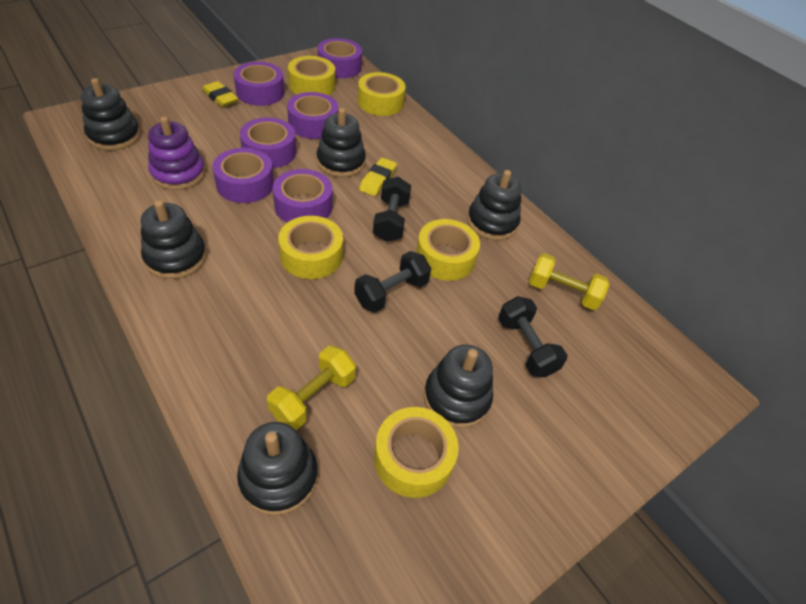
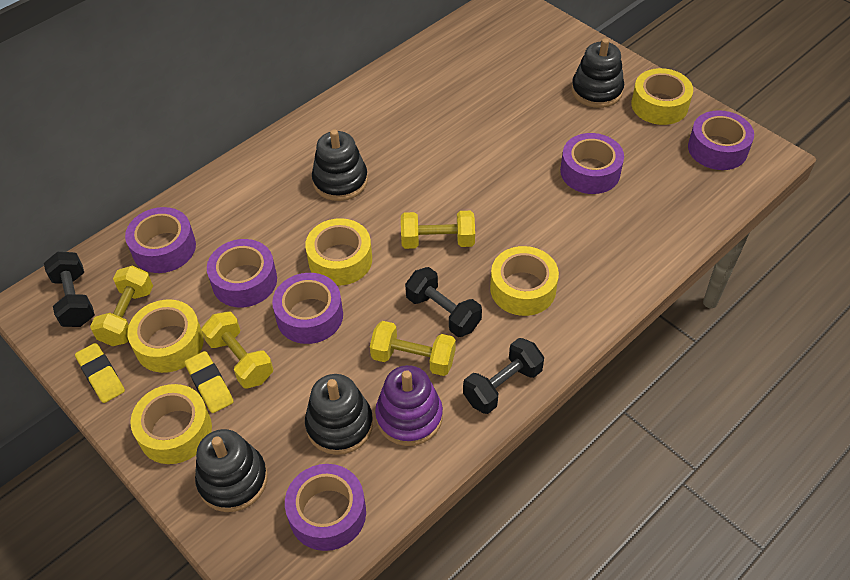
black stacking toy: 6 -> 4
yellow dumbbell: 2 -> 4

